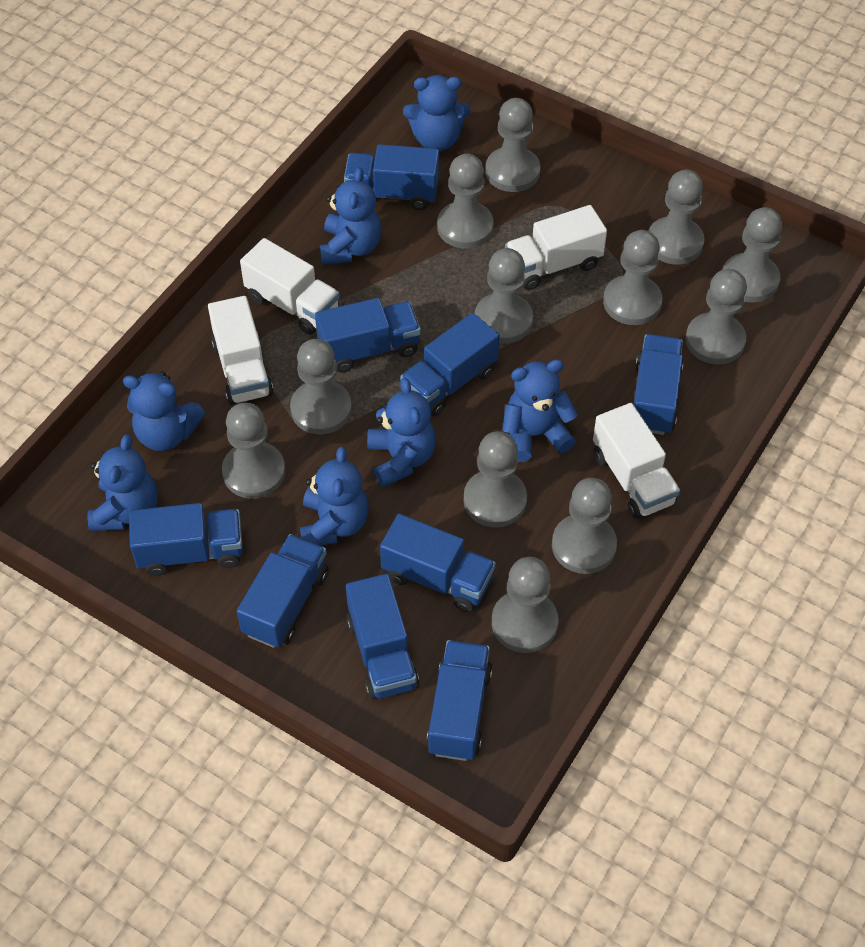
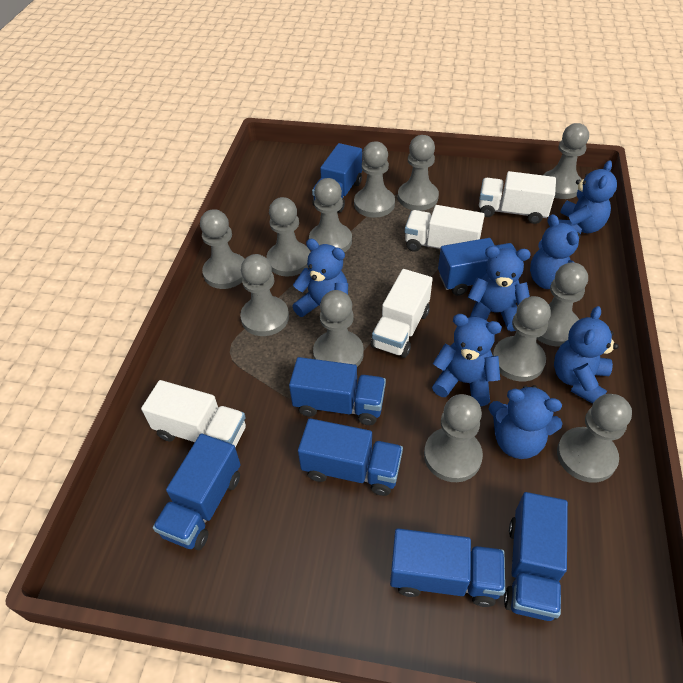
blue truck: 9 -> 7

